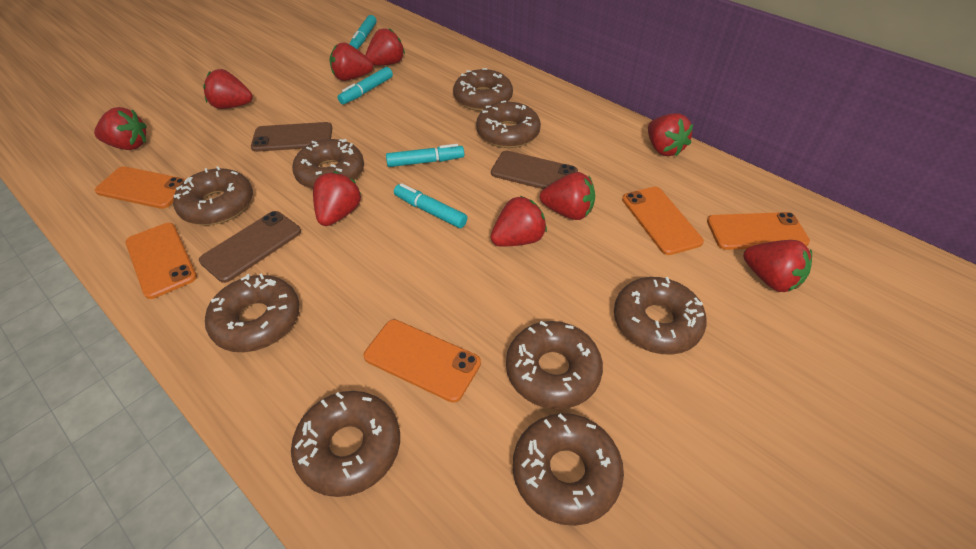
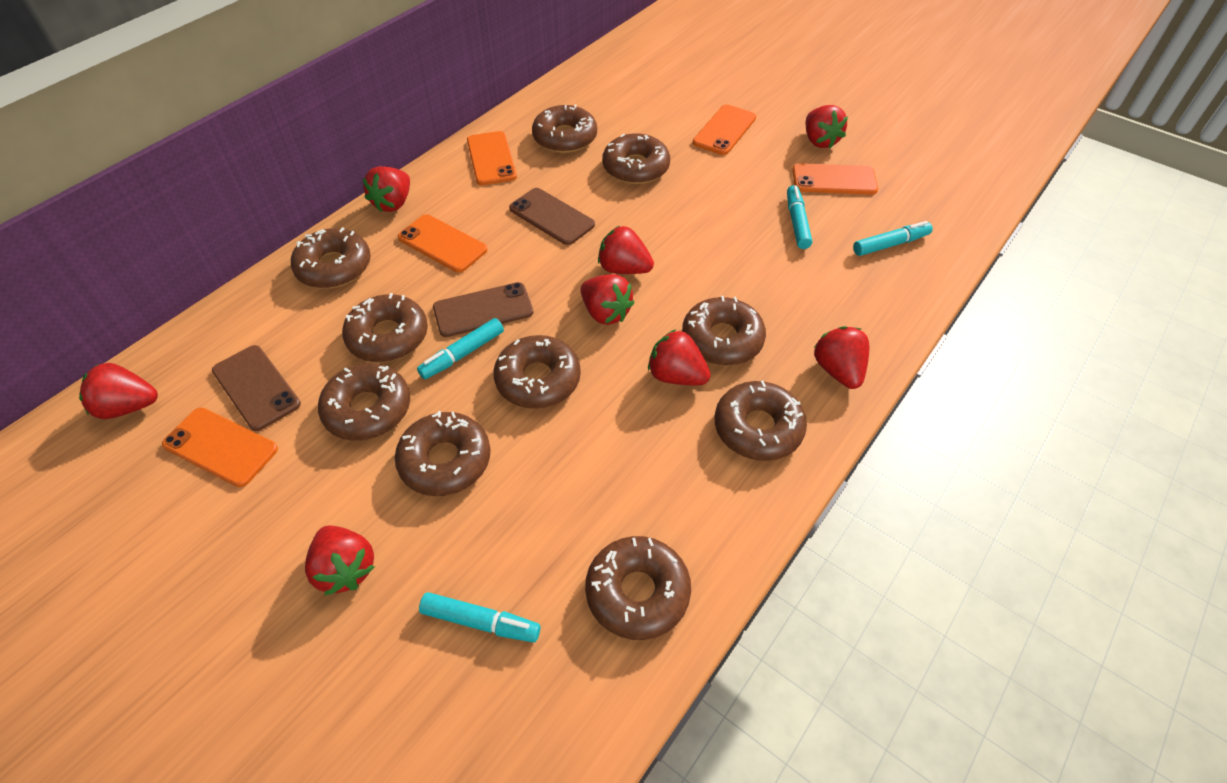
brown donut: 9 -> 10
red strawberry: 9 -> 8

